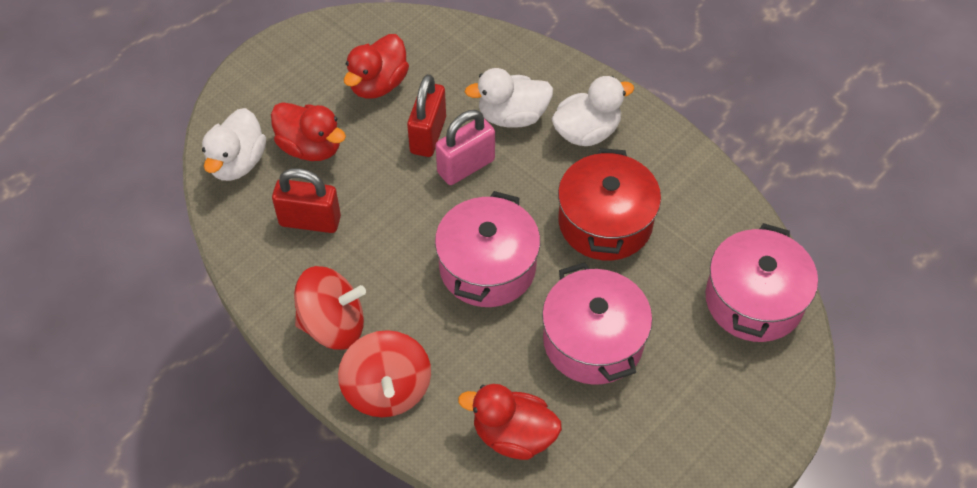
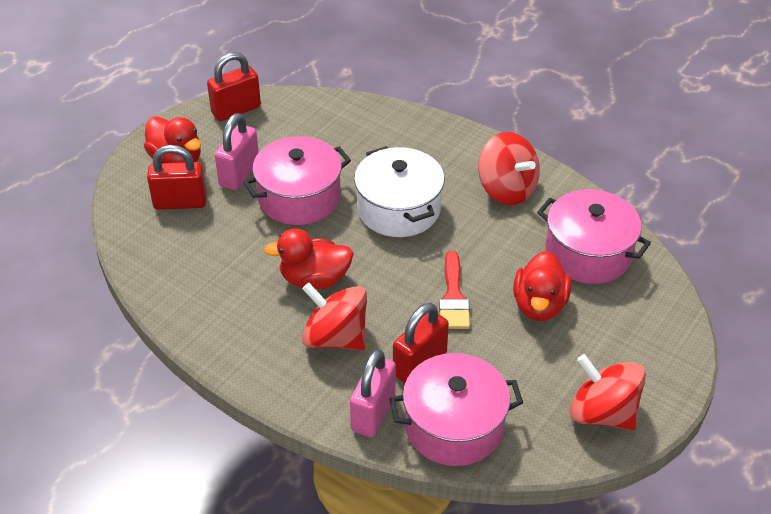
pink padlock: 1 -> 2
red brush: 0 -> 1
red padlock: 2 -> 3
red pot: 1 -> 0
red spinning top: 2 -> 3
white duck: 3 -> 0
white pot: 0 -> 1

